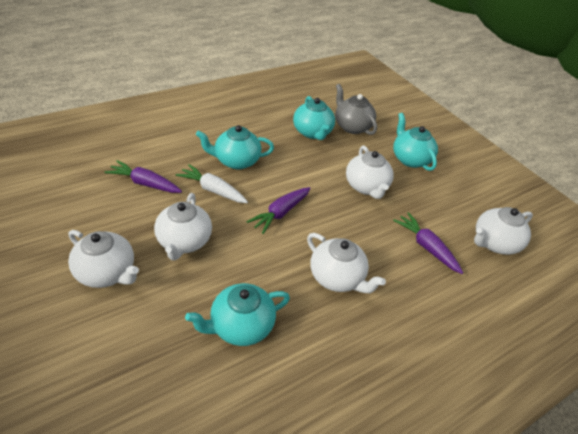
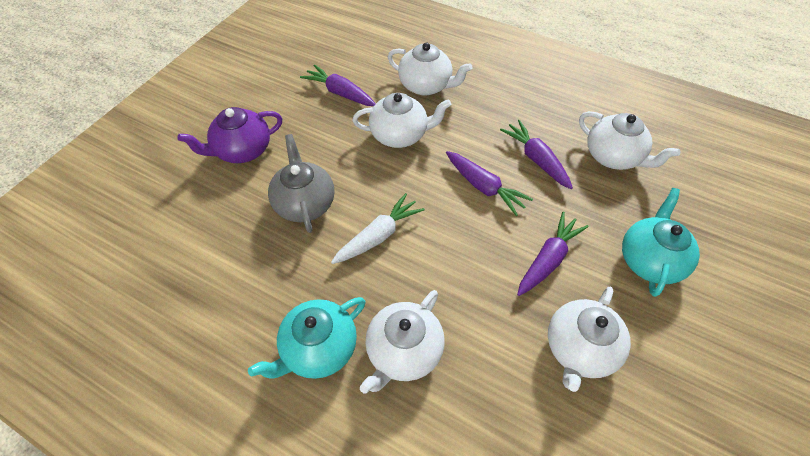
purple carrot: 3 -> 4
purple teapot: 0 -> 1
turquoise teapot: 4 -> 2

